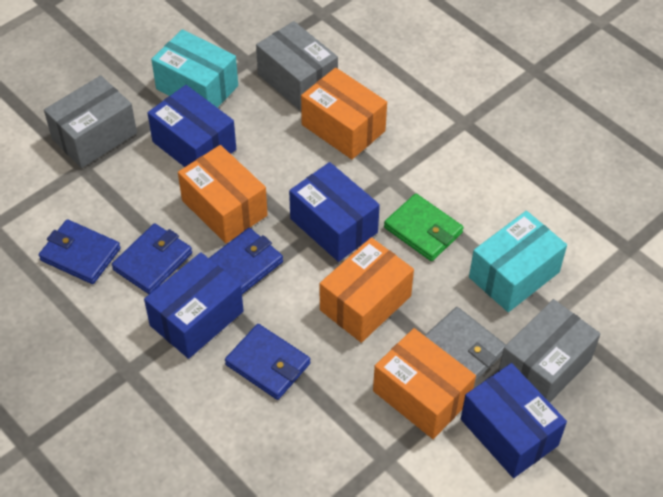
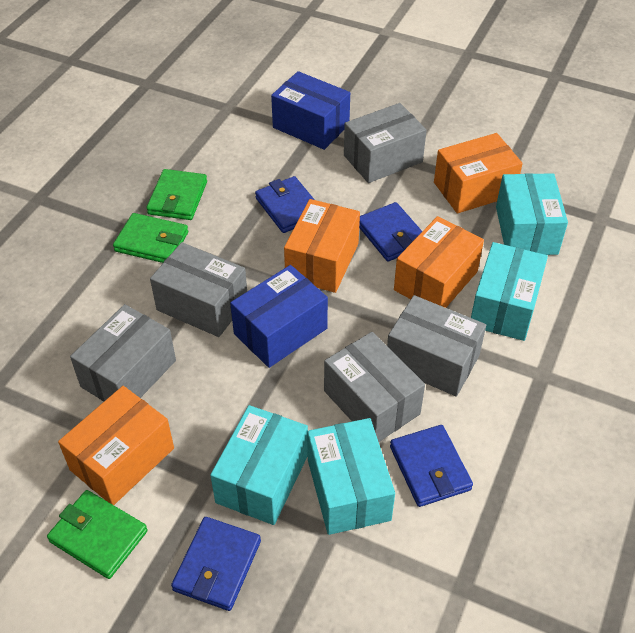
blue box: 4 -> 2
green wallet: 1 -> 3
grey box: 3 -> 5
grey wallet: 1 -> 0
turquoise box: 2 -> 4

